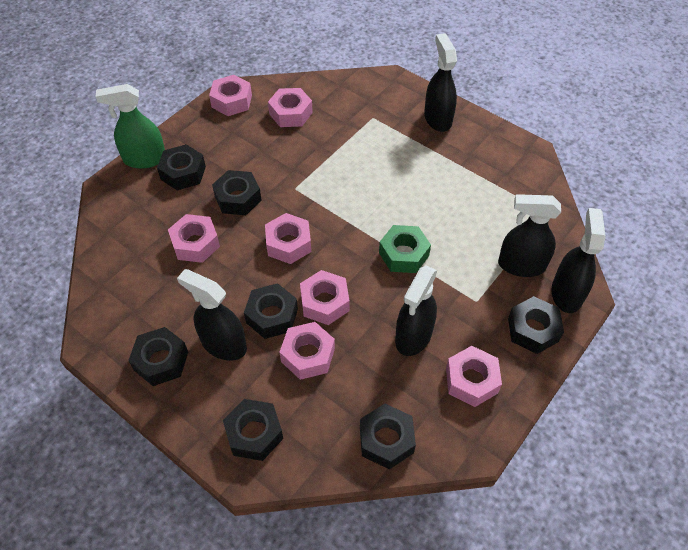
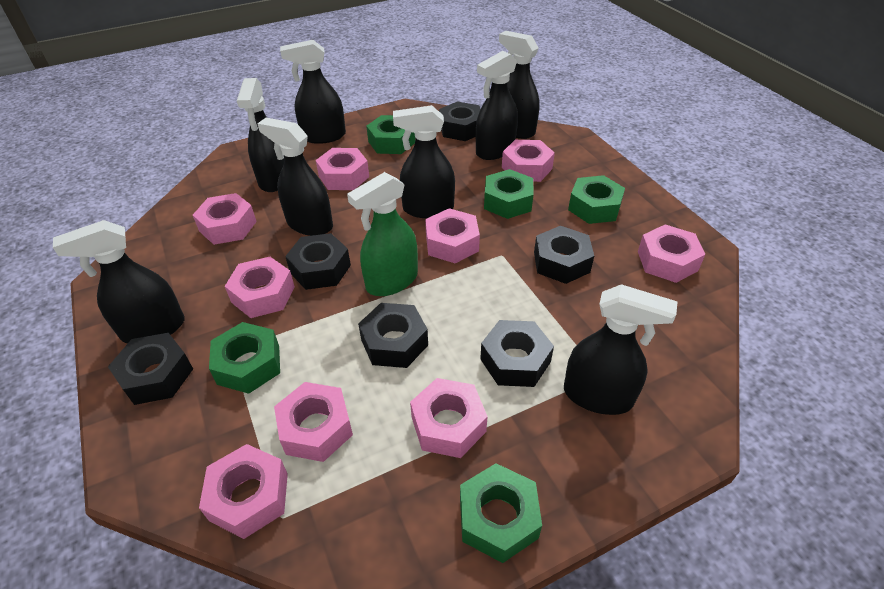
black nut: 7 -> 6
black spray bottle: 5 -> 8
green nut: 1 -> 5
pink nut: 7 -> 9

